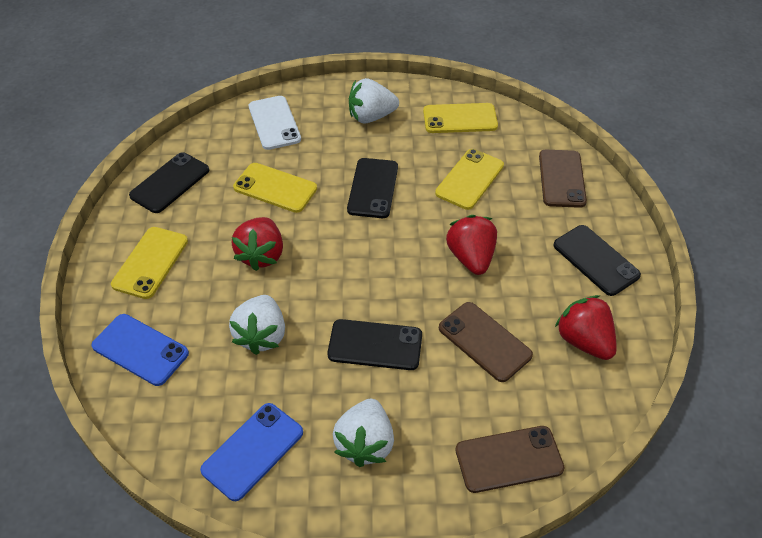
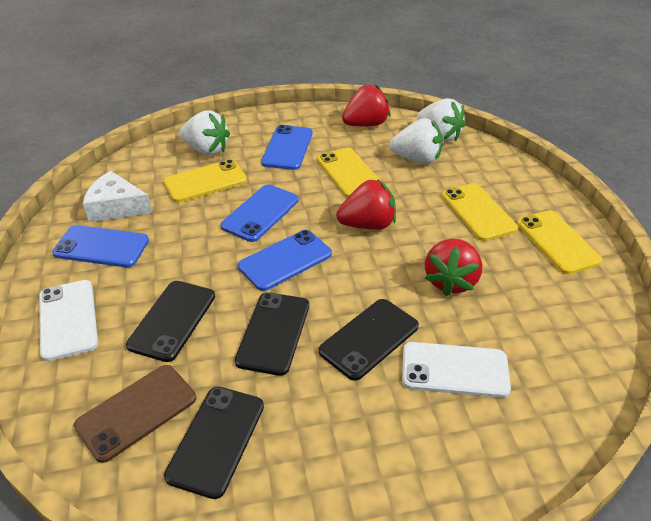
blue phone: 2 -> 4
brown phone: 3 -> 1
white cheese: 0 -> 1
white phone: 1 -> 2

